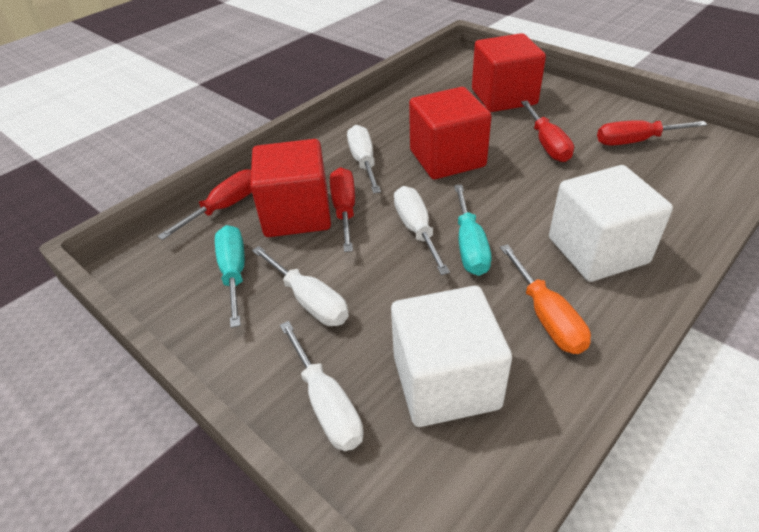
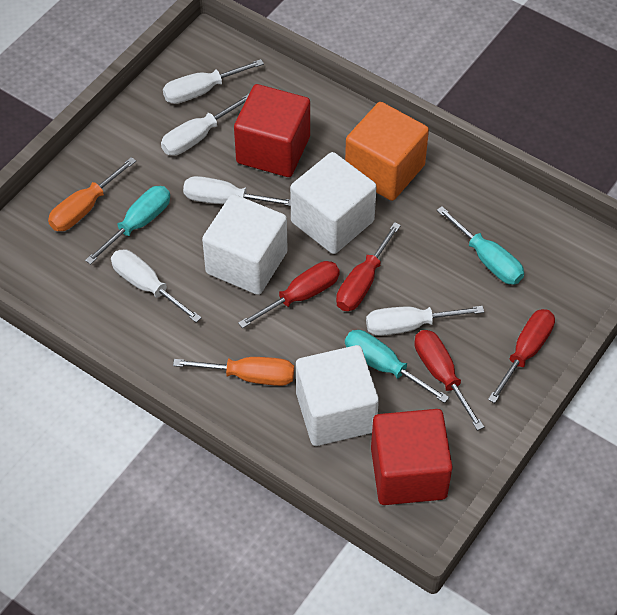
orange cube: 0 -> 1
orange screwdriver: 1 -> 2
red cube: 3 -> 2
turquoise screwdriver: 2 -> 3
white cube: 2 -> 3
white screwdriver: 4 -> 5

